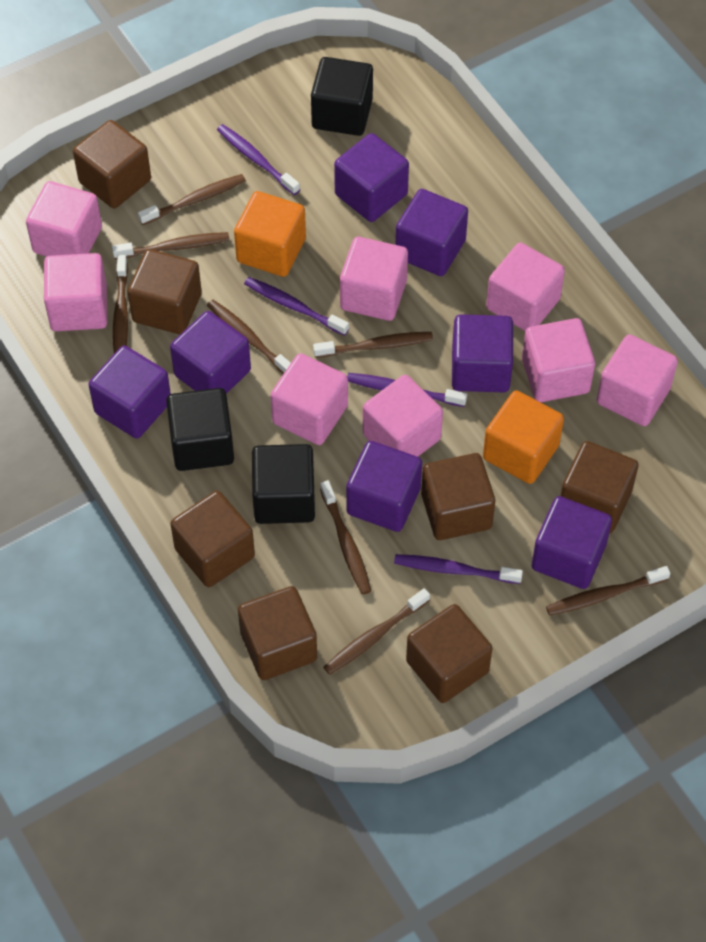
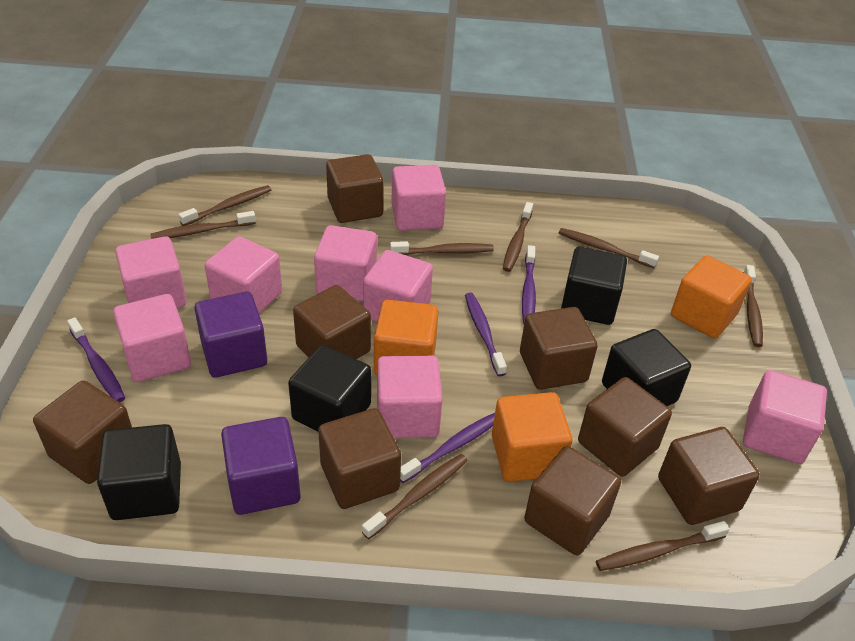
black cube: 3 -> 4
brown cube: 7 -> 8
orange cube: 2 -> 3
purple cube: 7 -> 2

